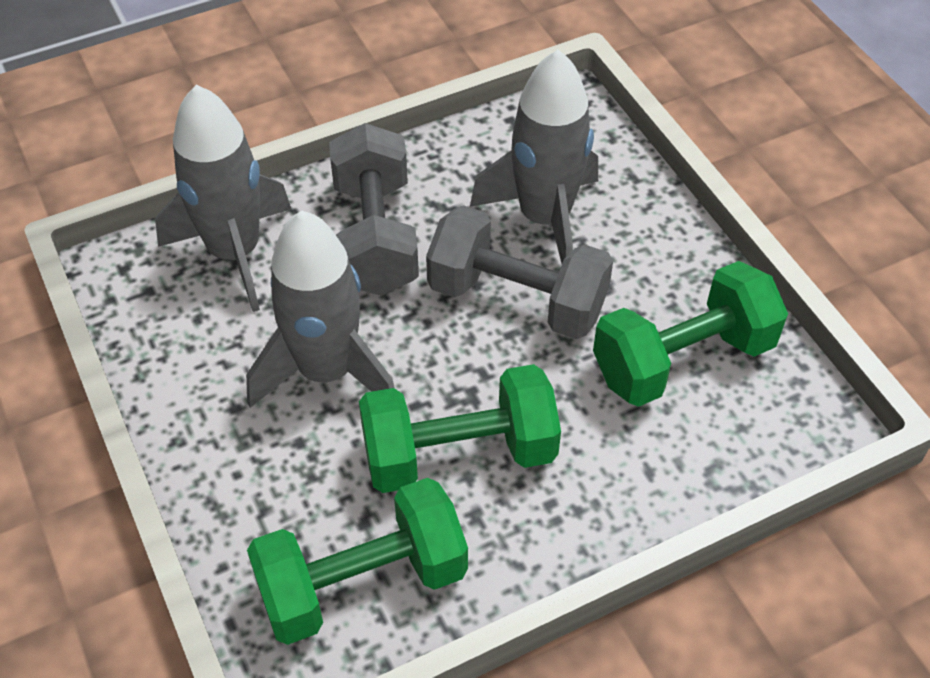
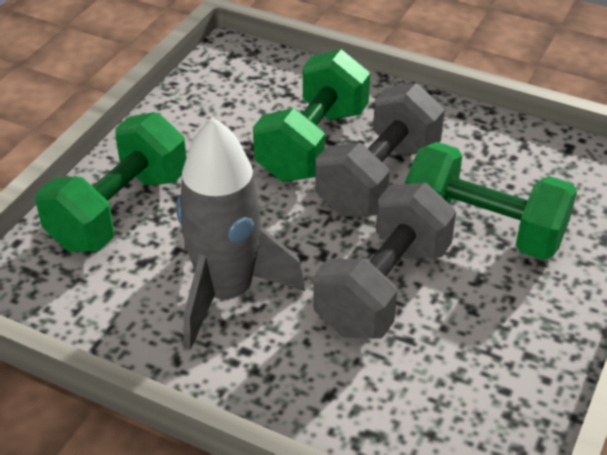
grey rocket: 3 -> 1

